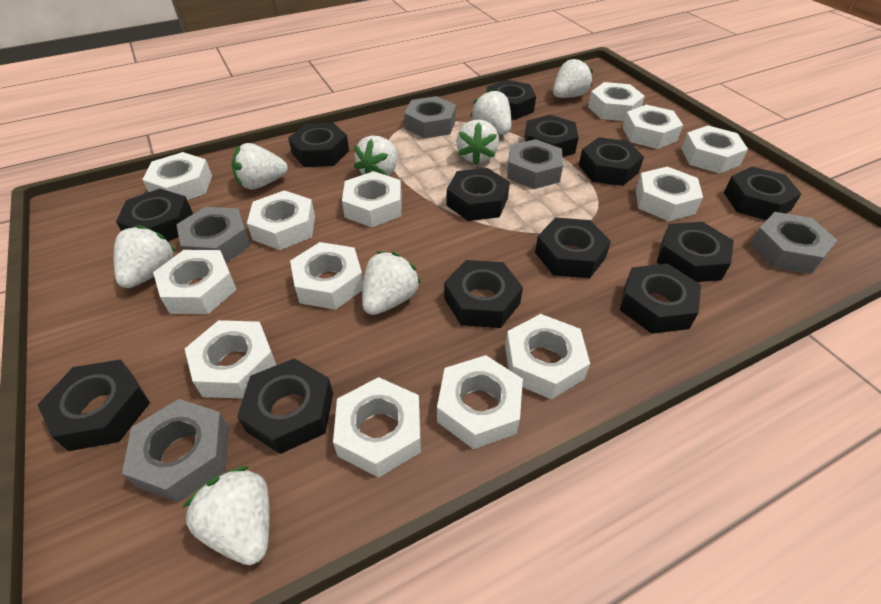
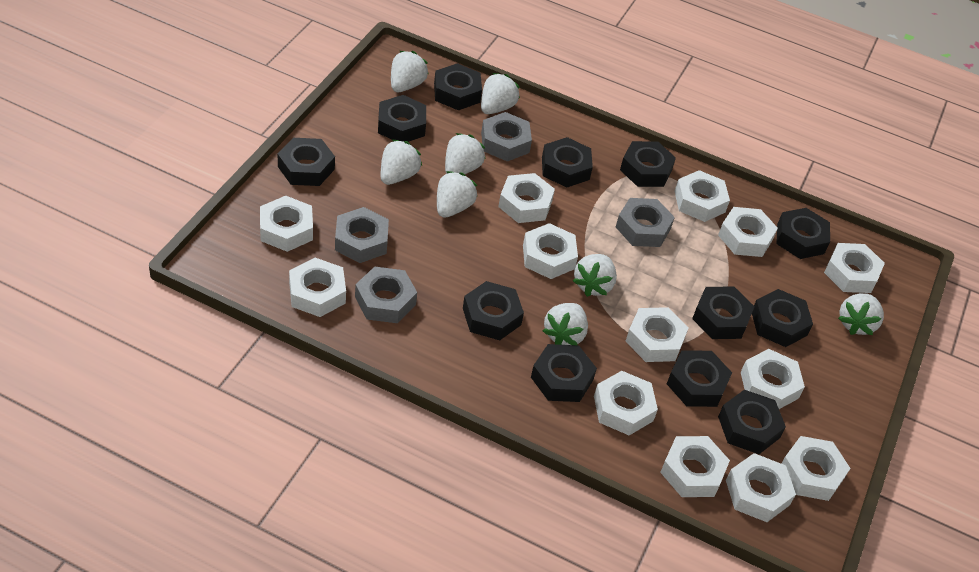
black nut: 13 -> 12
grey nut: 5 -> 4

